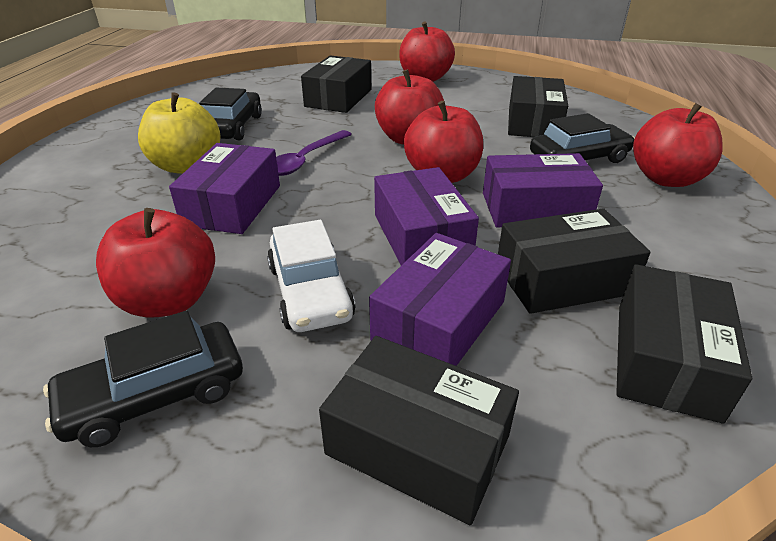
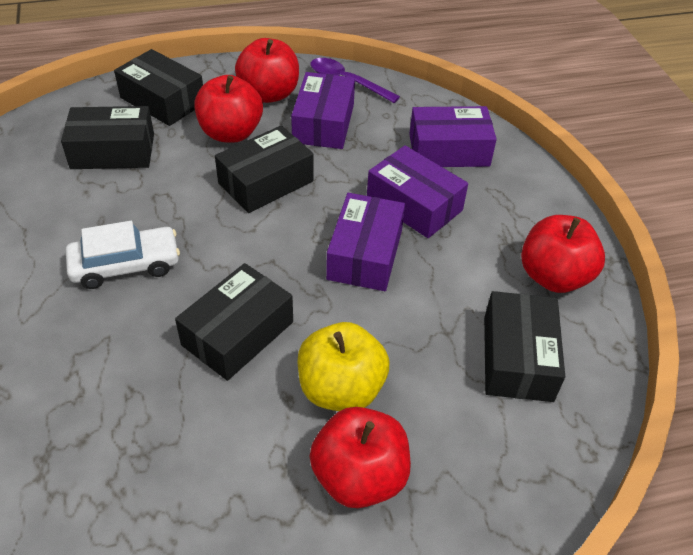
black car: 3 -> 0
red apple: 5 -> 4

